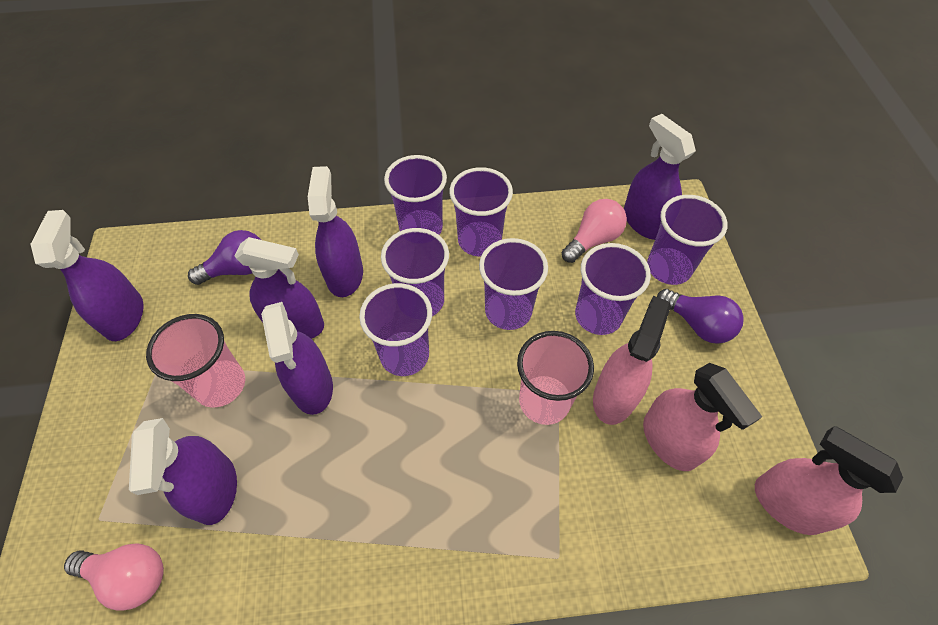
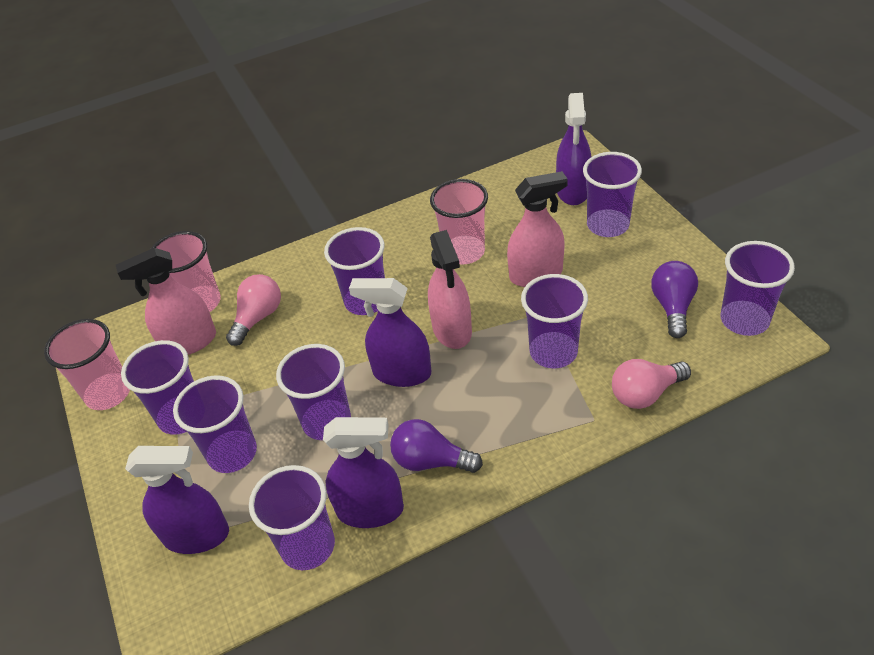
pink cup: 2 -> 3
purple cup: 7 -> 8
purple spray bottle: 6 -> 4

